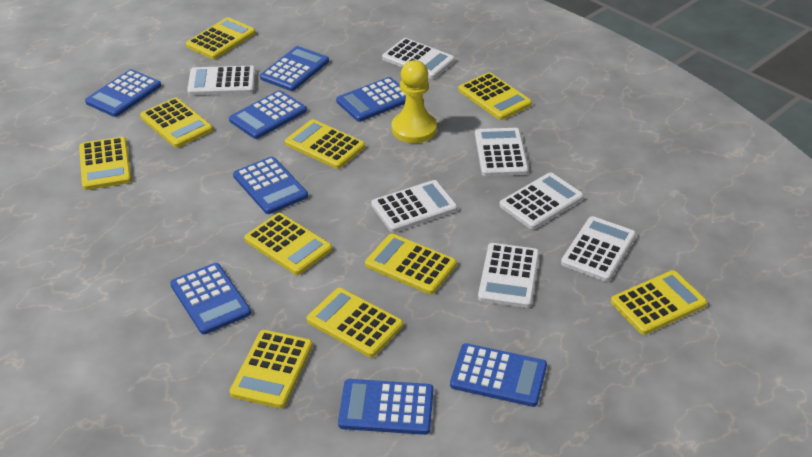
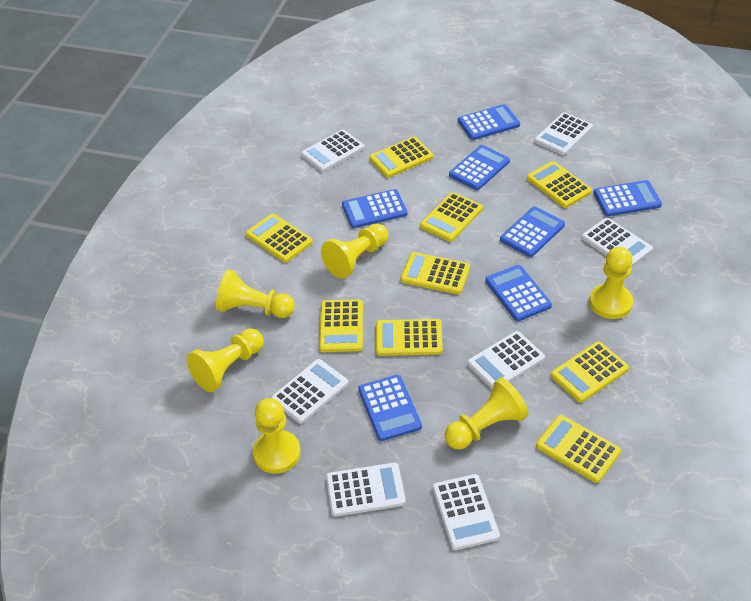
blue calculator: 8 -> 7
yellow calculator: 10 -> 9
yellow pawn: 1 -> 6

